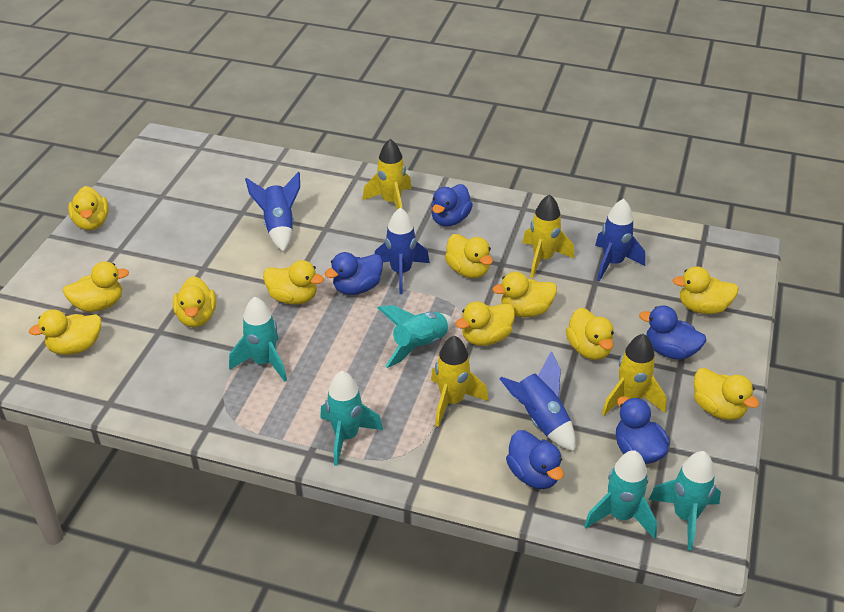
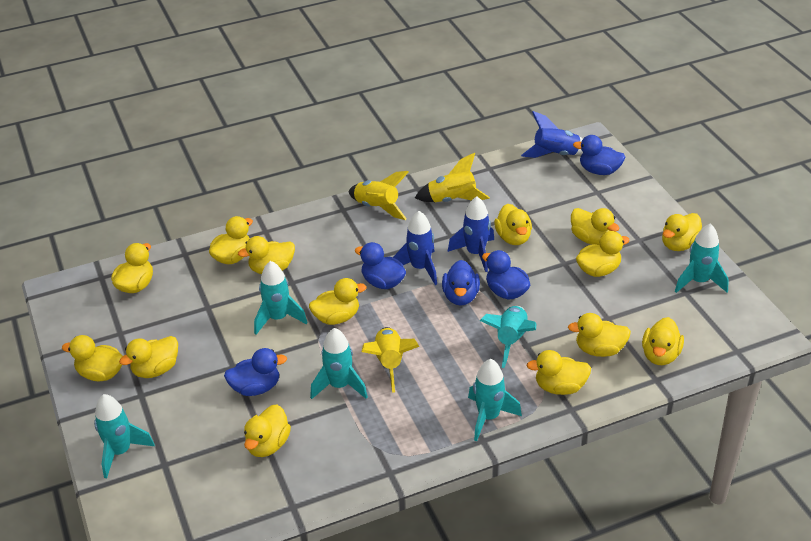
blue rocket: 4 -> 3
turquoise rocket: 5 -> 6
yellow duck: 11 -> 14
yellow rocket: 4 -> 3

